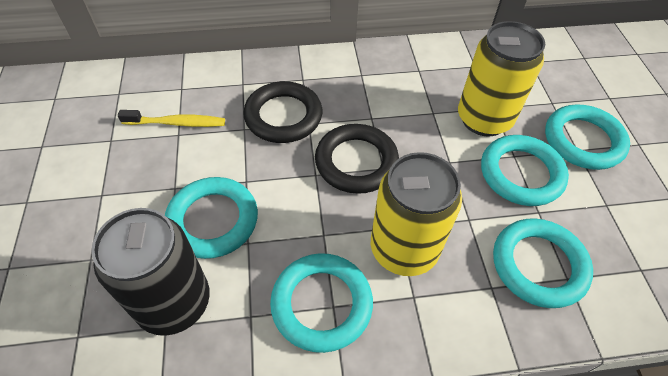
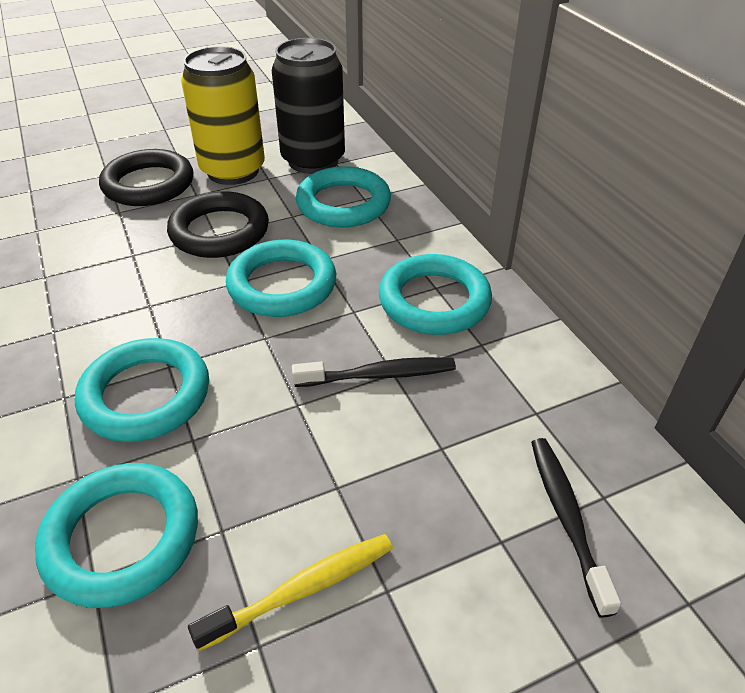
black toothbrush: 0 -> 2
yellow can: 2 -> 1

